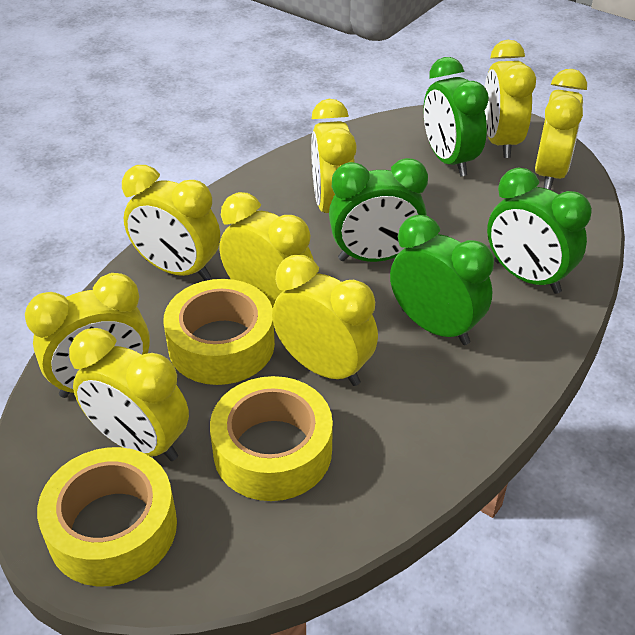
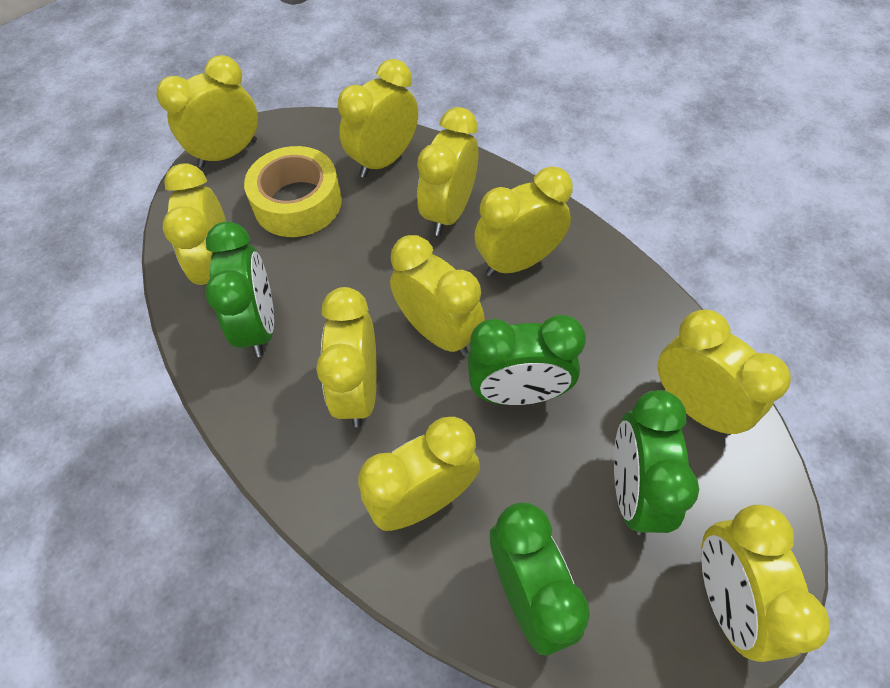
yellow clock: 8 -> 10
yellow tape: 3 -> 1

